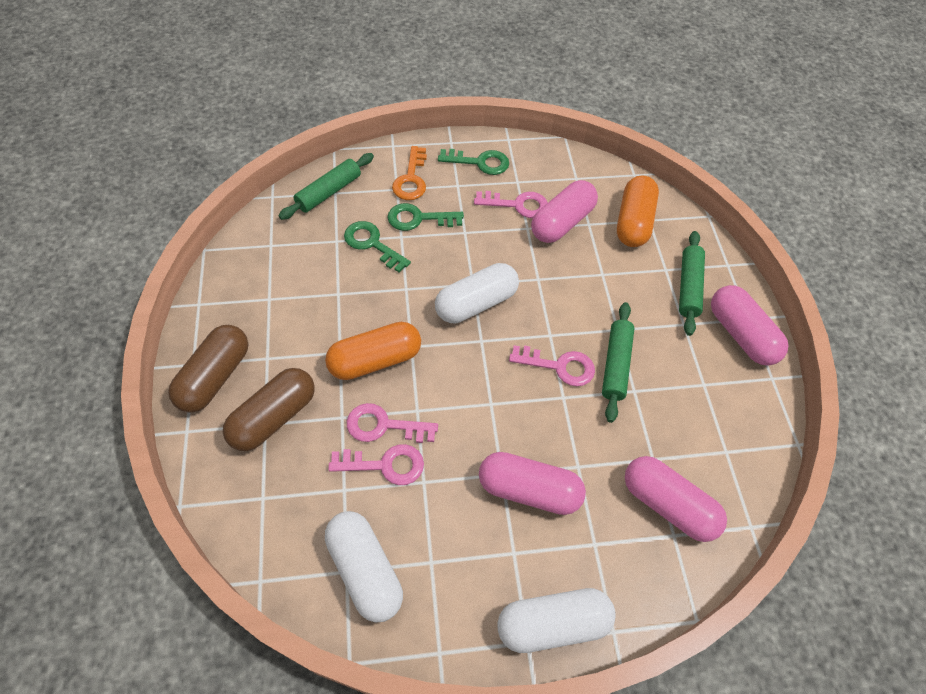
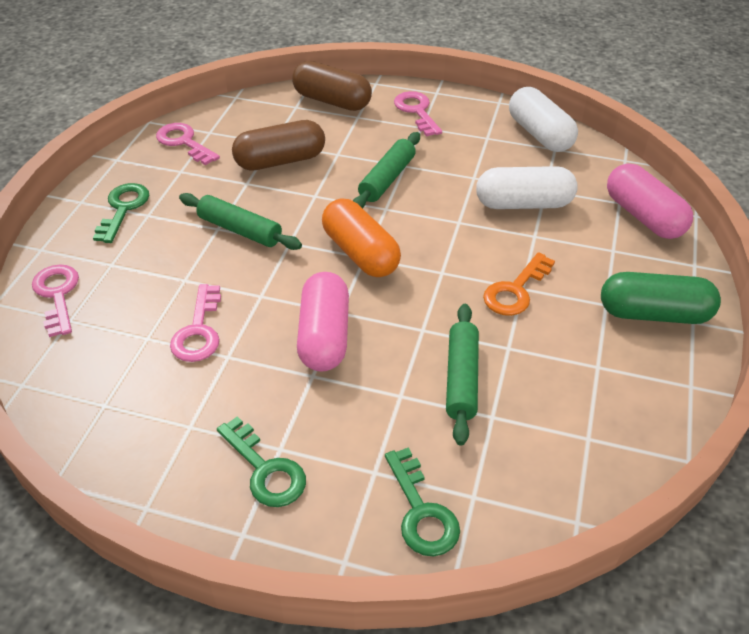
green capsule: 0 -> 1
orange capsule: 2 -> 1
pink capsule: 4 -> 2
white capsule: 3 -> 2

